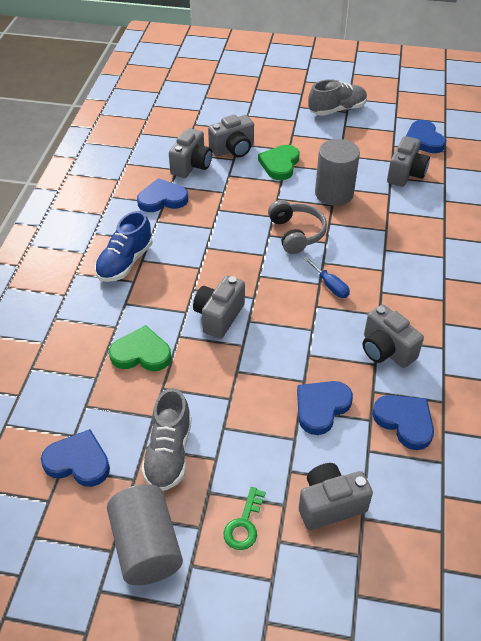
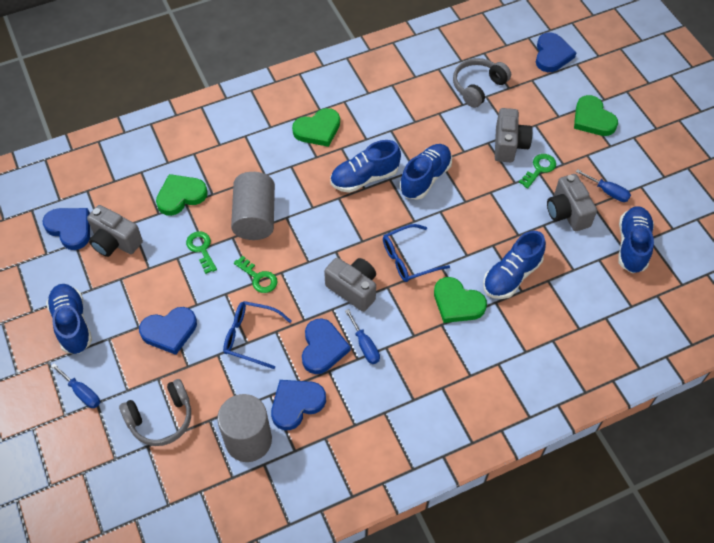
blue glasses: 0 -> 2
blue screwdriver: 1 -> 3
blue shoe: 1 -> 5
green heart: 2 -> 4
green key: 1 -> 3
grey camera: 6 -> 4
grey headphones: 1 -> 2
grey shoe: 2 -> 0

